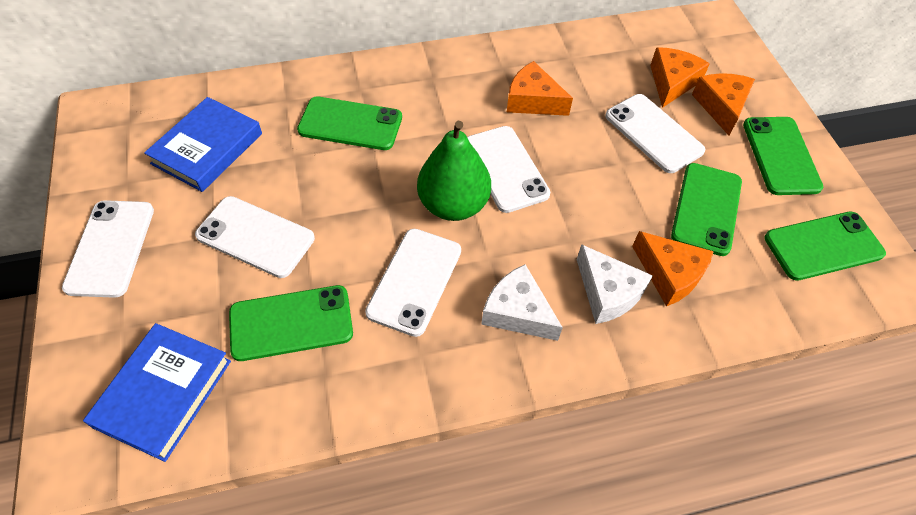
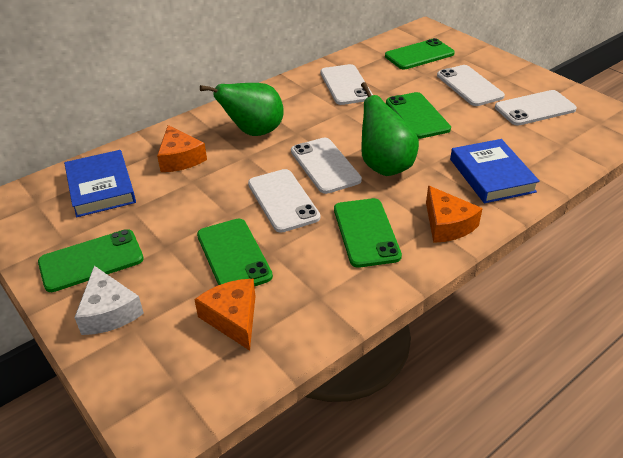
green pear: 1 -> 2
orange cheese: 4 -> 3
white cheese: 2 -> 1

